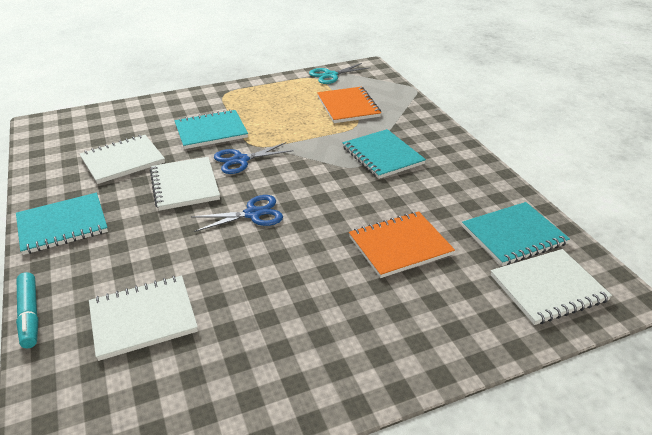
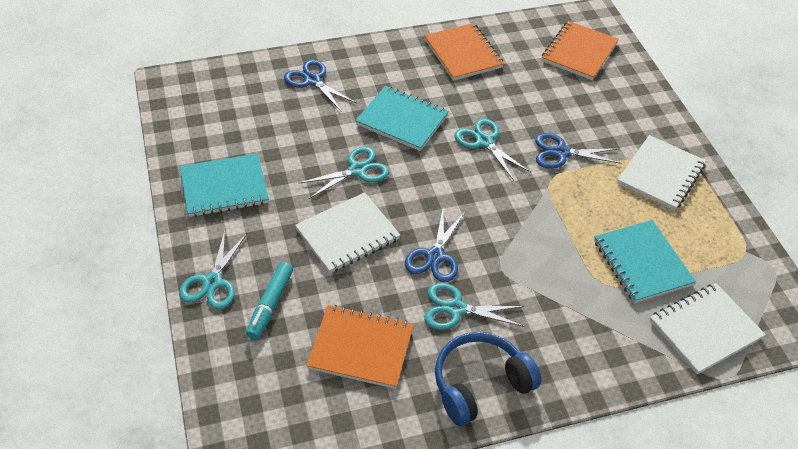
blue headphones: 0 -> 1
blue scissors: 2 -> 3
orange notebook: 2 -> 3
turquoise notebook: 4 -> 3
turquoise scissors: 1 -> 4
white notebook: 4 -> 3

